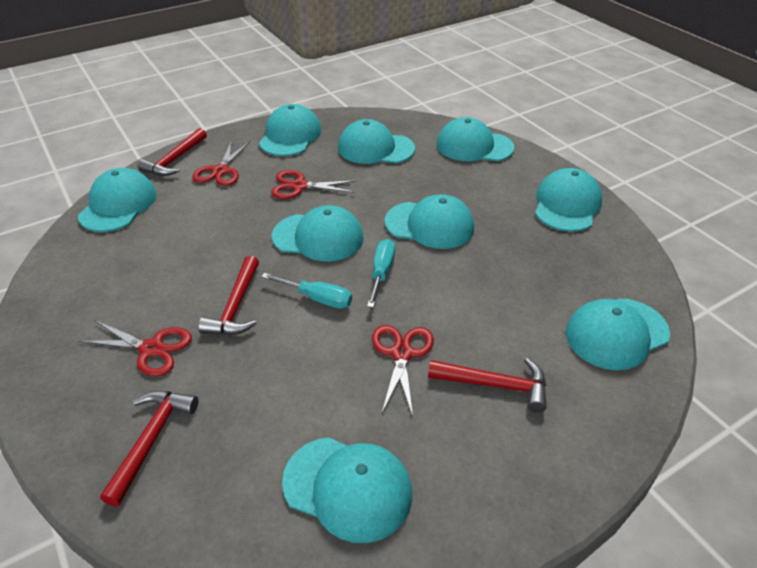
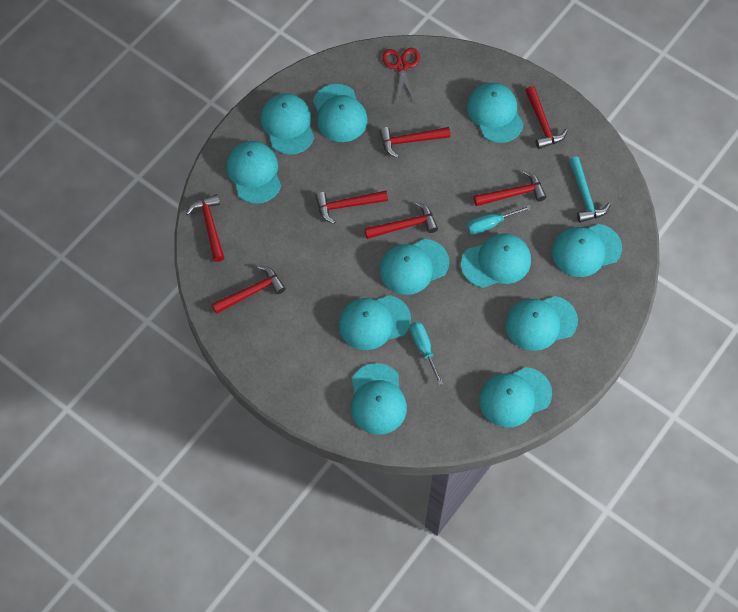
red hammer: 4 -> 7
red scissors: 4 -> 1
turquoise cap: 9 -> 11
turquoise hammer: 0 -> 1

